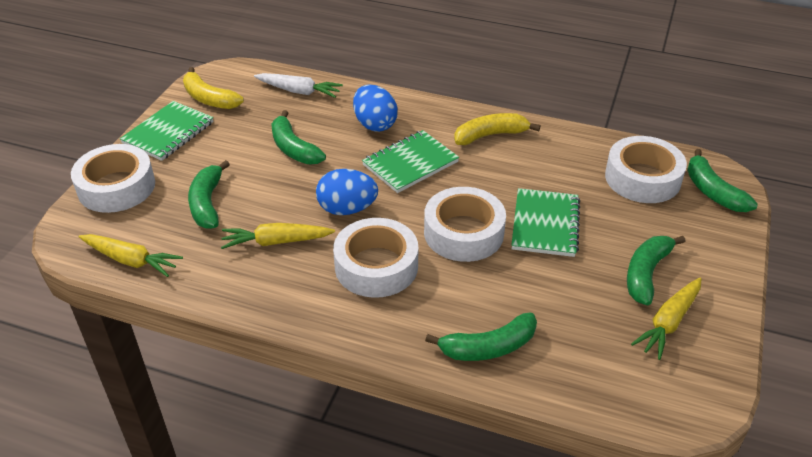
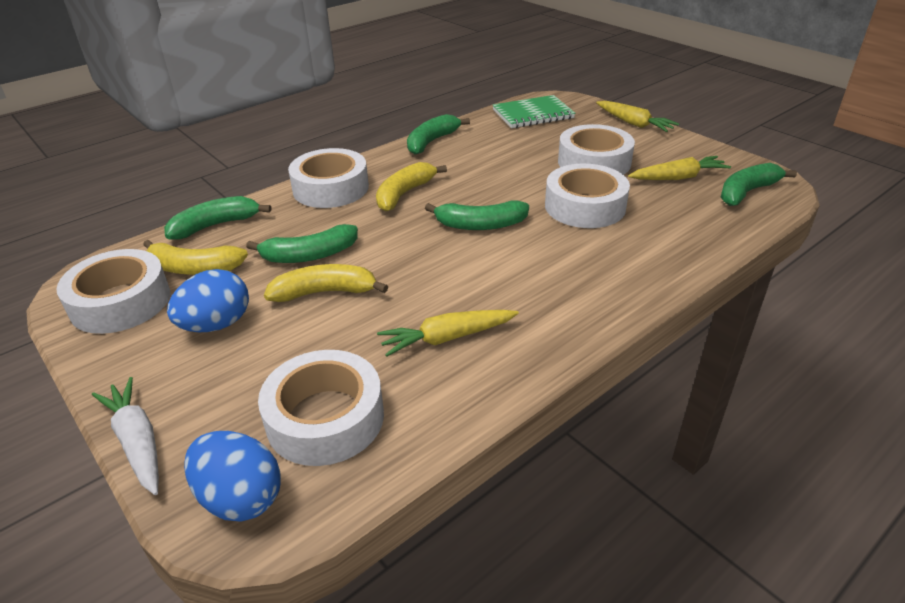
green notebook: 3 -> 1
white tape: 4 -> 5
yellow banana: 2 -> 3

